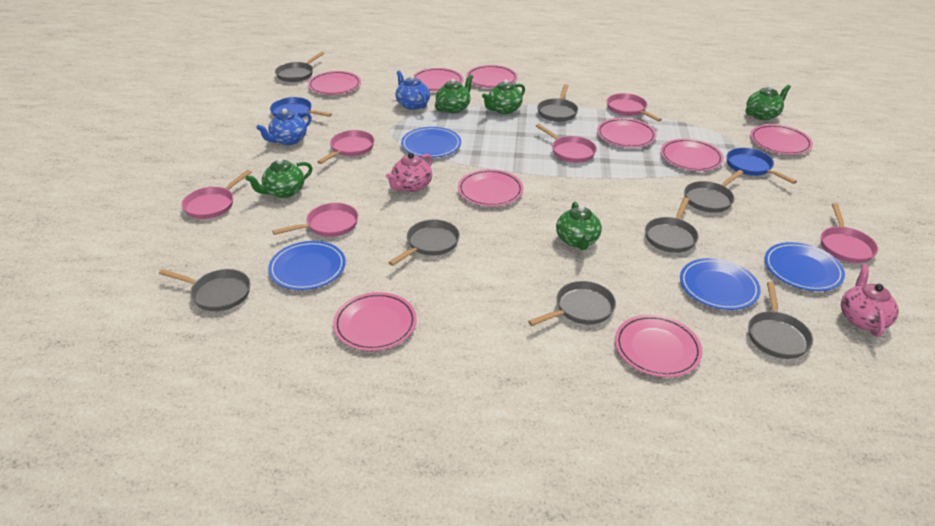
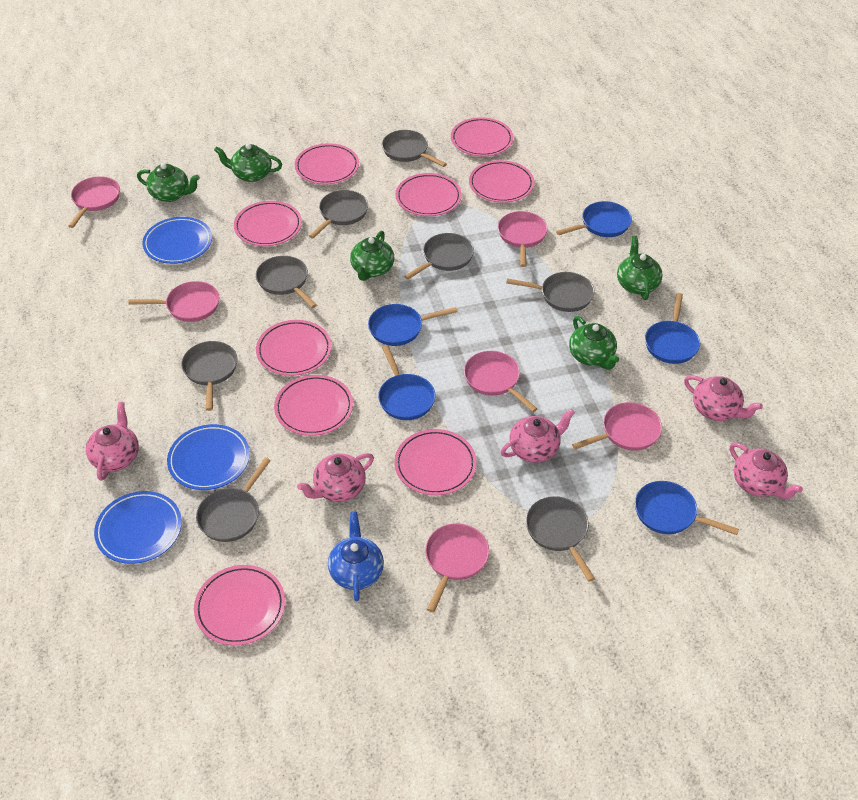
blue pan: 2 -> 5
blue plate: 4 -> 3
blue teapot: 2 -> 1
pink teapot: 2 -> 5

